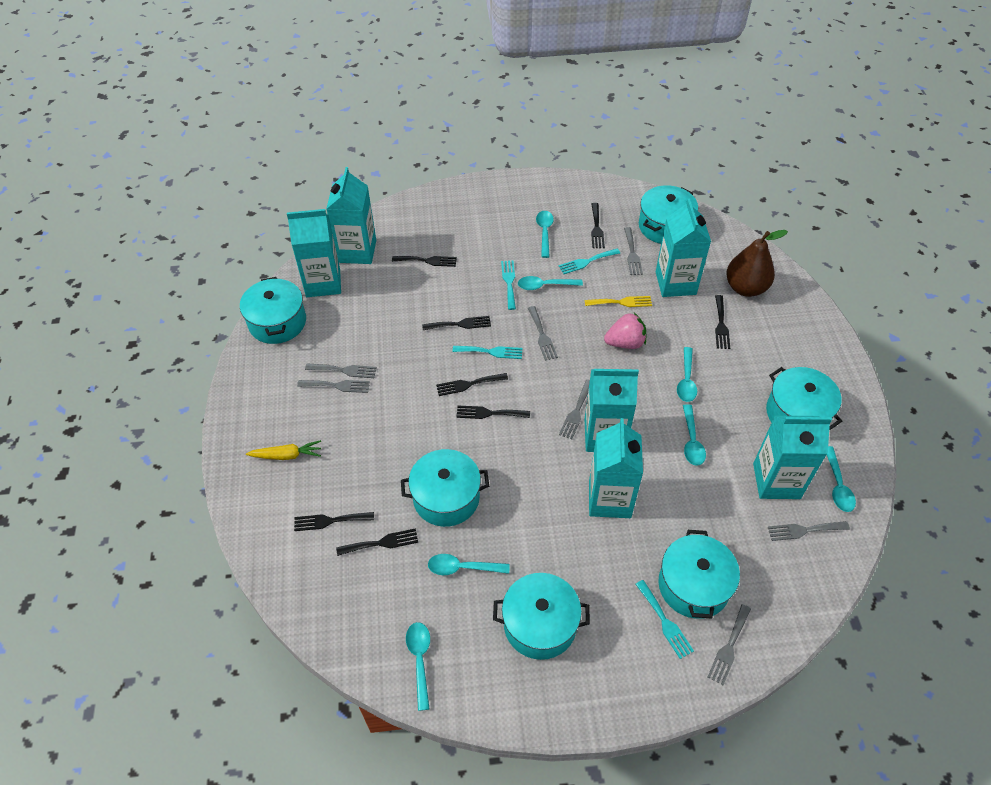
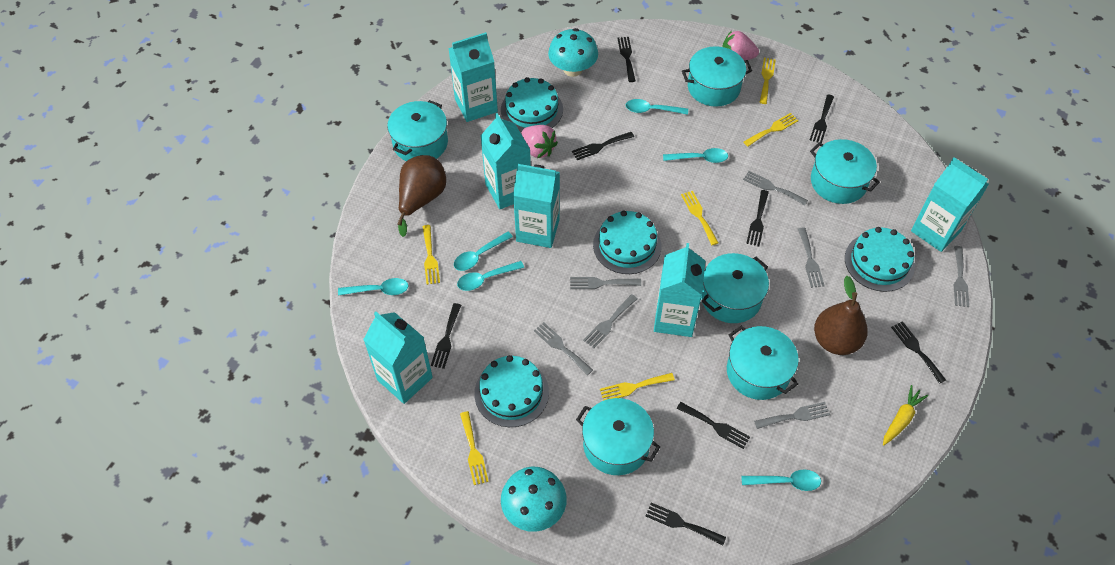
brown pear: 1 -> 2
pink strawberry: 1 -> 2
turquoise cake: 0 -> 4
turquoise fork: 4 -> 0
turquoise mushroom: 0 -> 2
turquoise spoon: 7 -> 6
yellow fork: 1 -> 6

